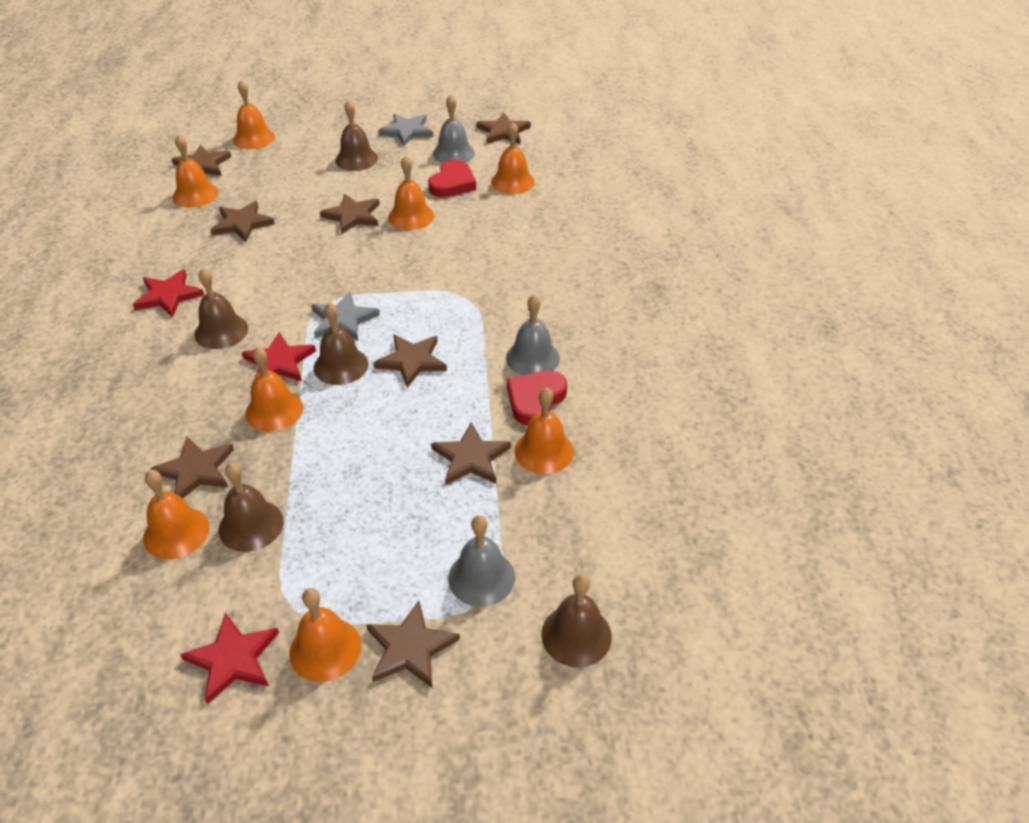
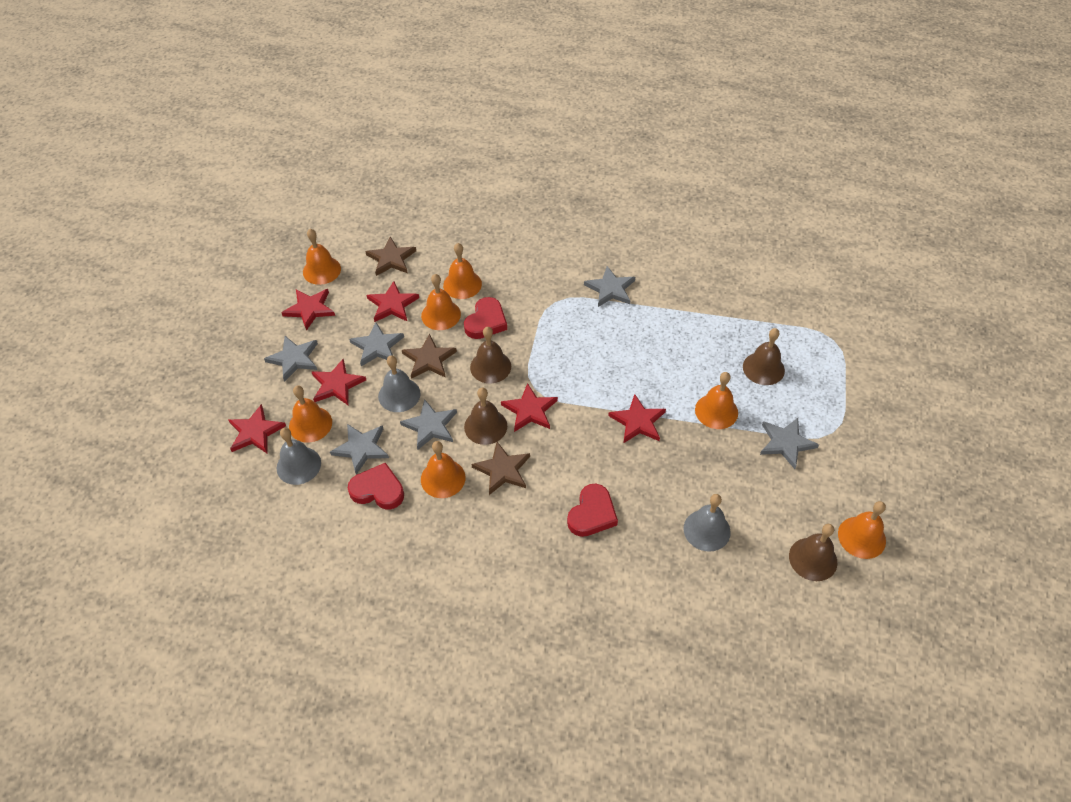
brown bell: 5 -> 4
brown star: 8 -> 3
grey star: 2 -> 6
orange bell: 8 -> 7
red heart: 2 -> 3
red star: 3 -> 6

